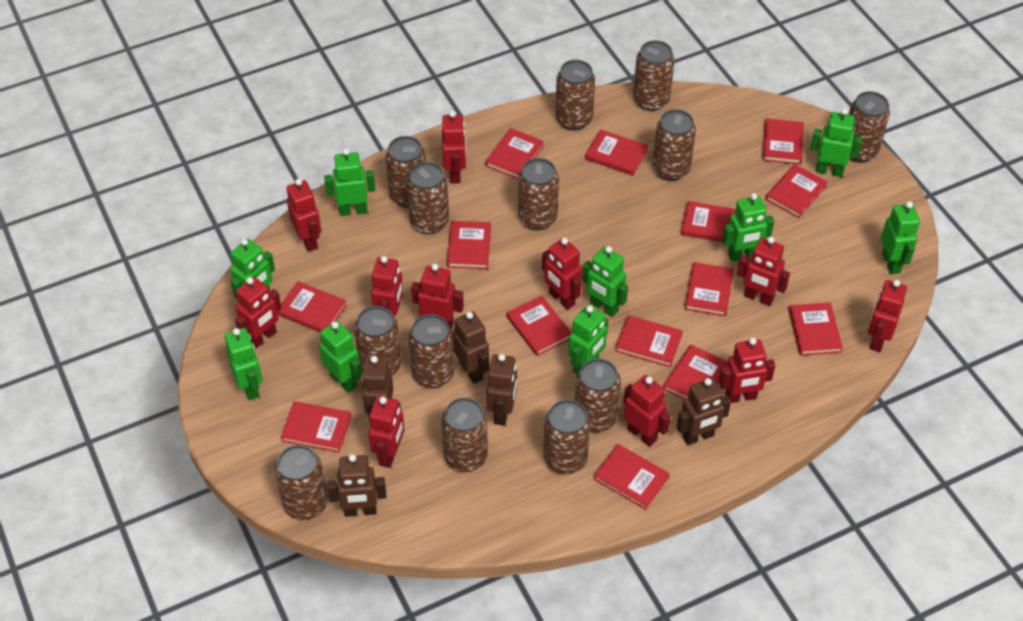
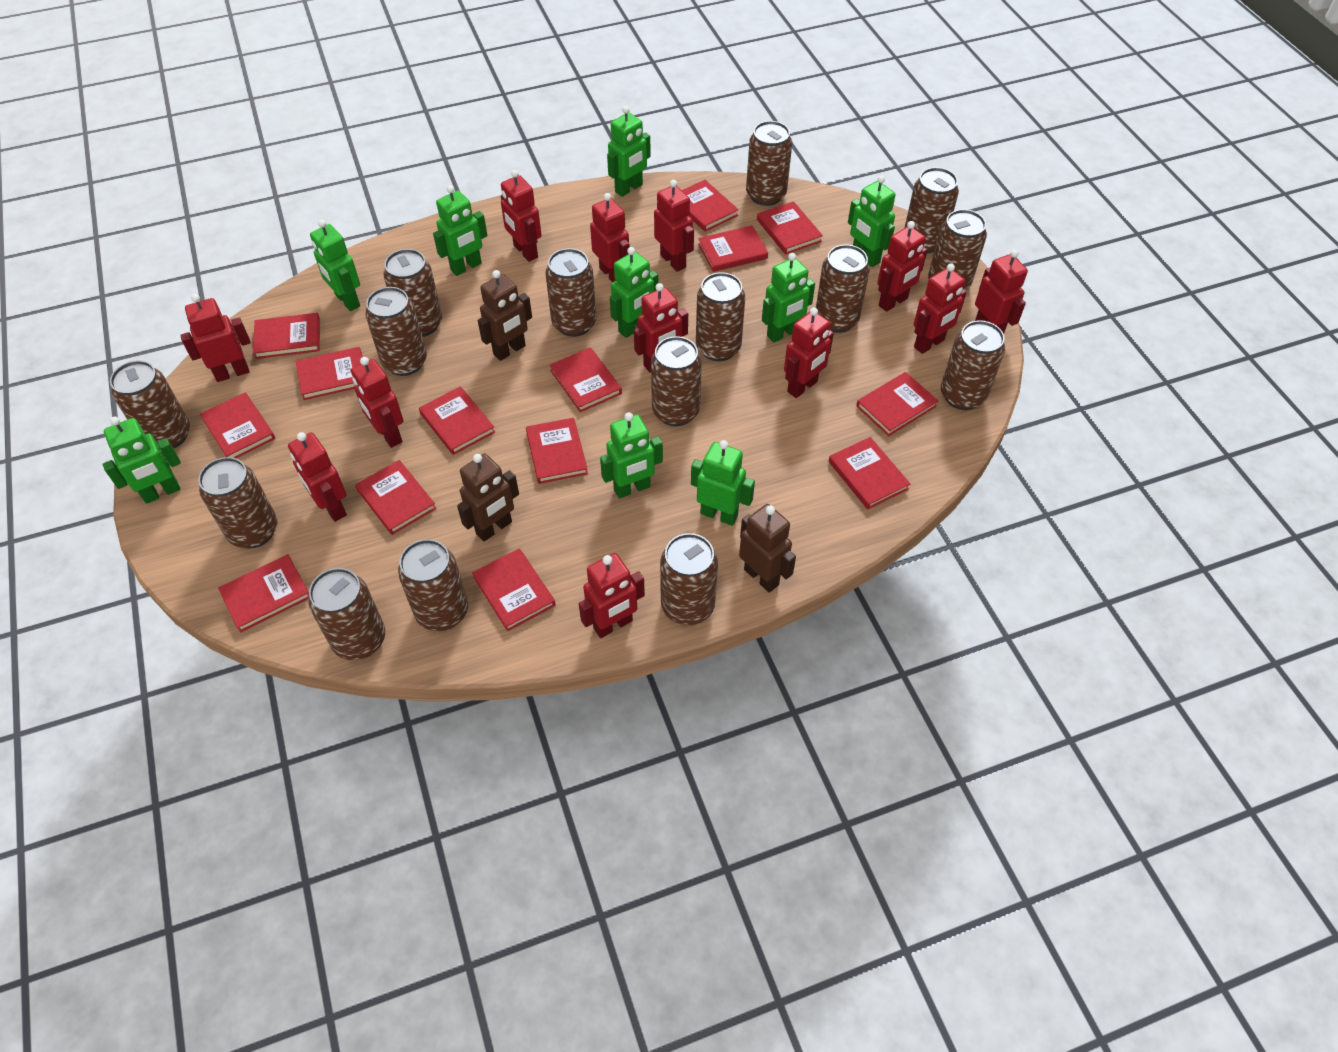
brown can: 13 -> 15
brown robot: 5 -> 3
red robot: 11 -> 12

